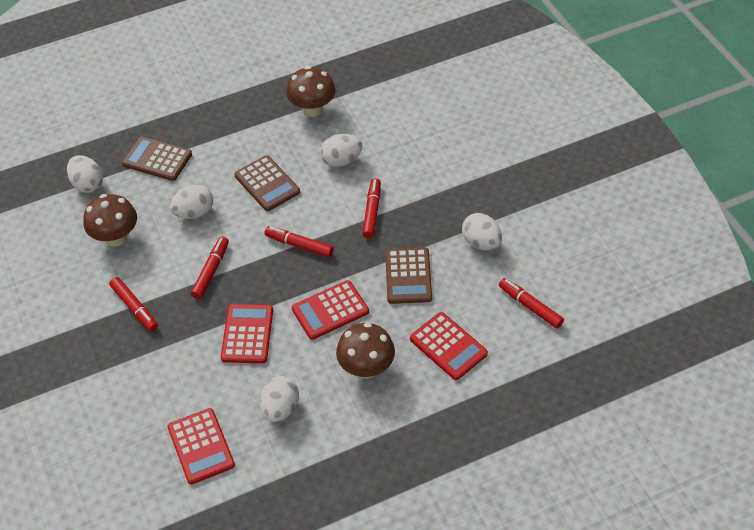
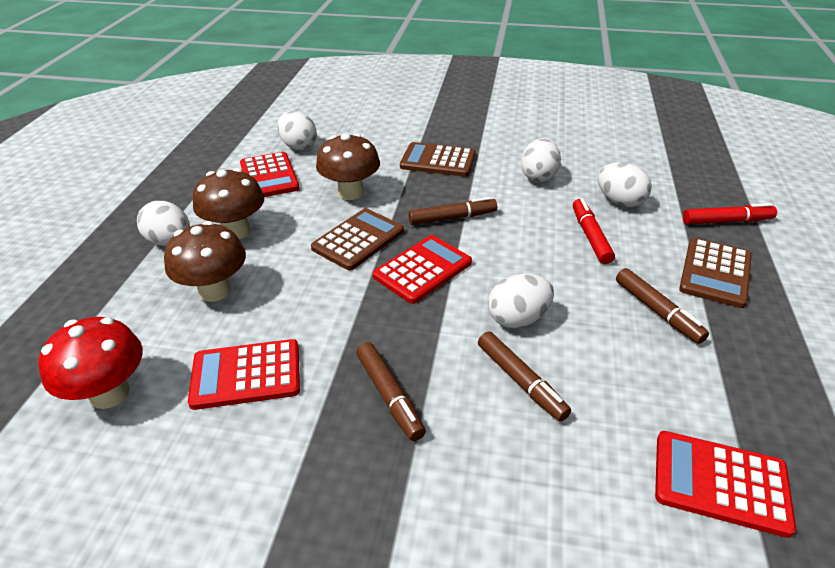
brown marker: 0 -> 4
red marker: 5 -> 2
red mushroom: 0 -> 1

